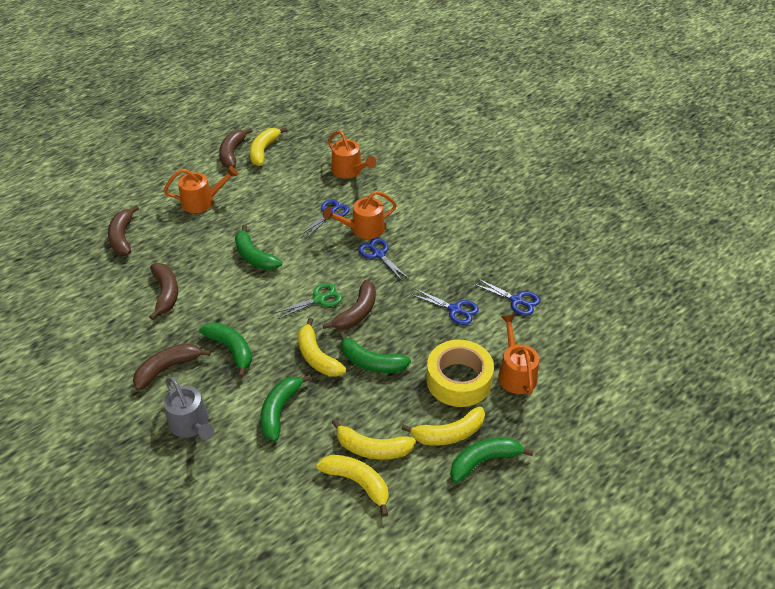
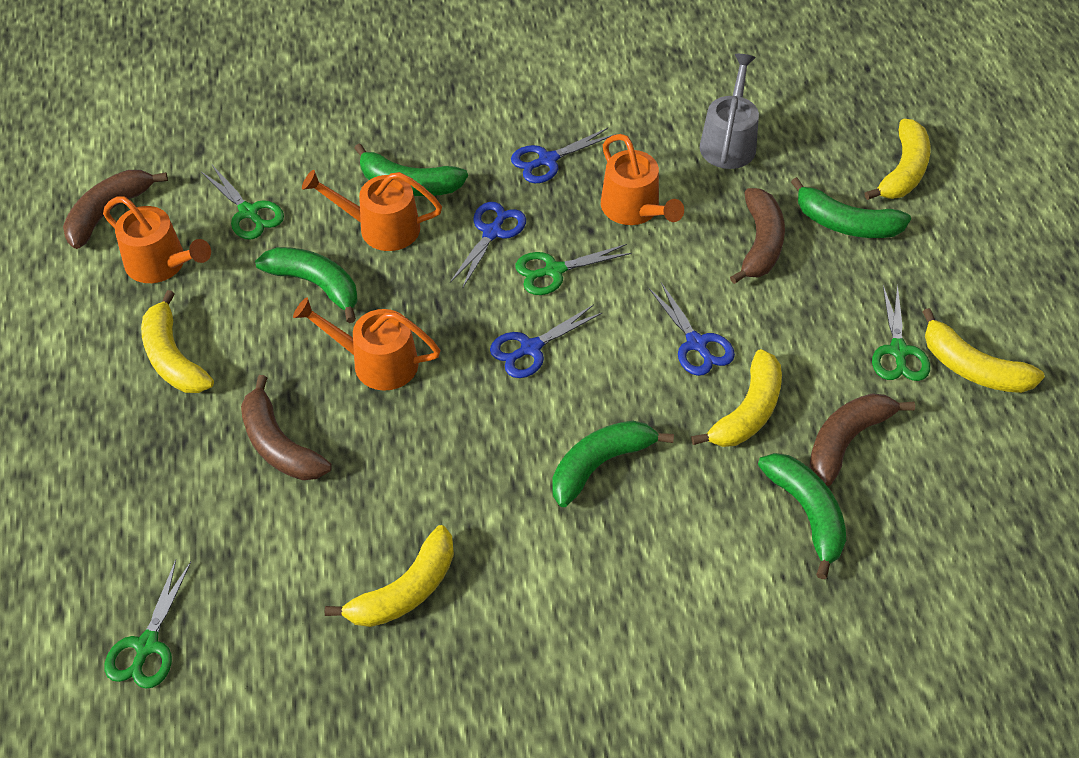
brown banana: 5 -> 4
green scissors: 1 -> 4
yellow tape: 1 -> 0

